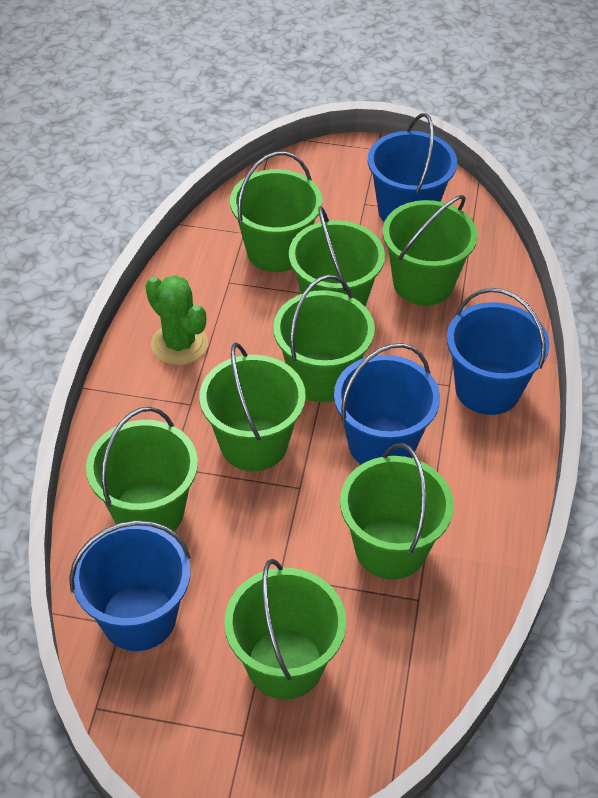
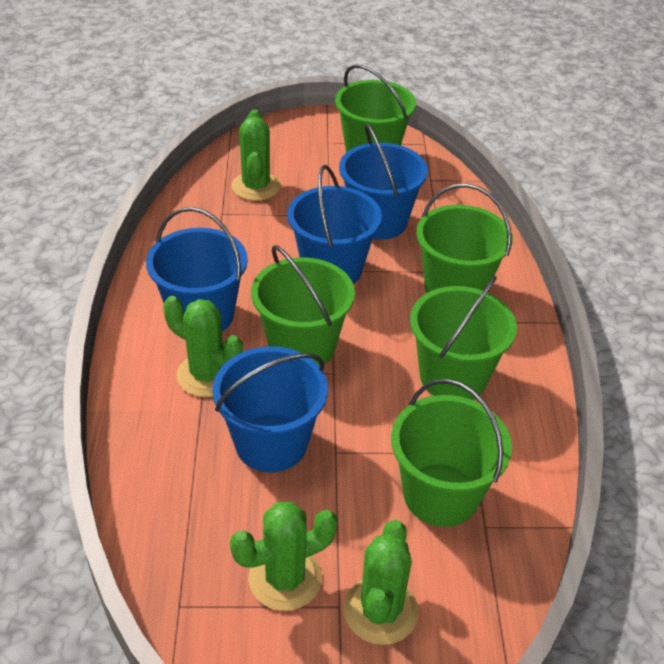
green bucket: 8 -> 5
green cactus: 1 -> 4

